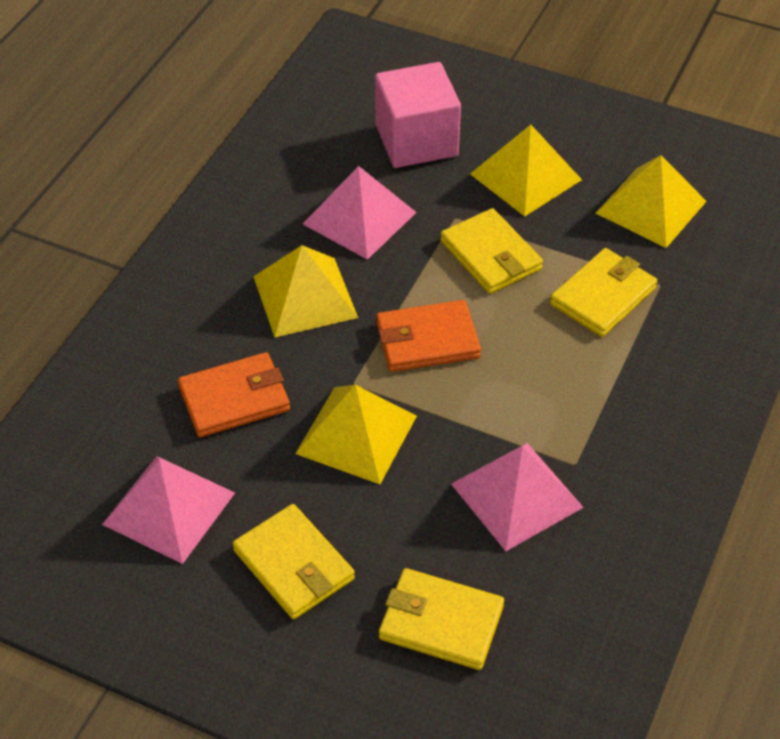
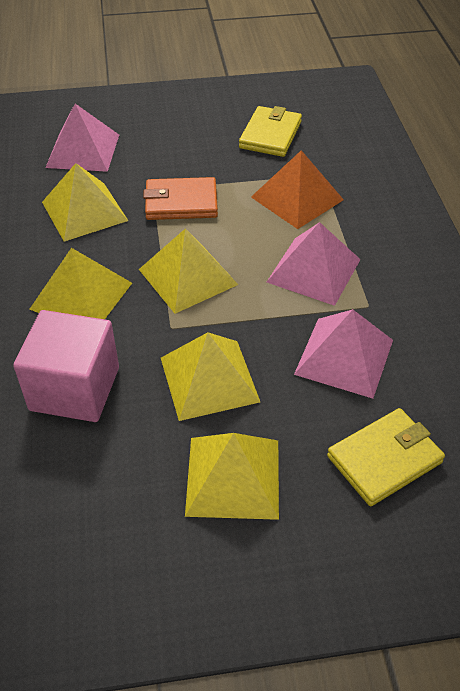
orange pyramid: 0 -> 1
orange wallet: 2 -> 1
yellow pyramid: 4 -> 5
yellow wallet: 4 -> 2

